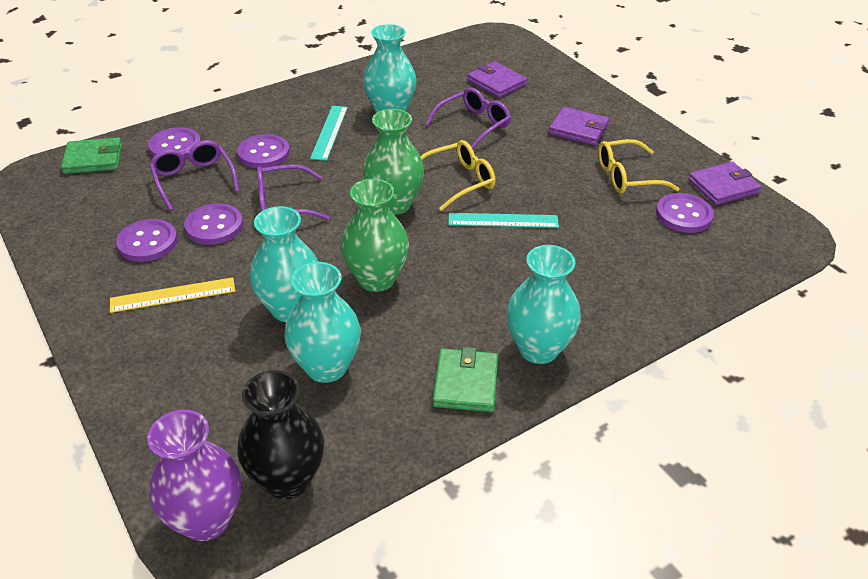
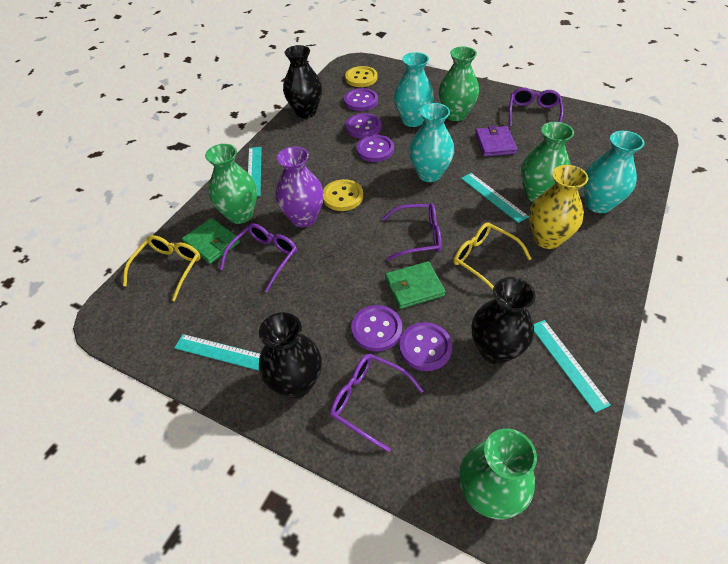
black vase: 1 -> 3
green vase: 2 -> 4
purple glasses: 3 -> 4
purple wallet: 3 -> 1
turquoise ruler: 2 -> 4
turquoise vase: 4 -> 3
yellow button: 0 -> 2
yellow ruler: 1 -> 0
yellow vase: 0 -> 1

